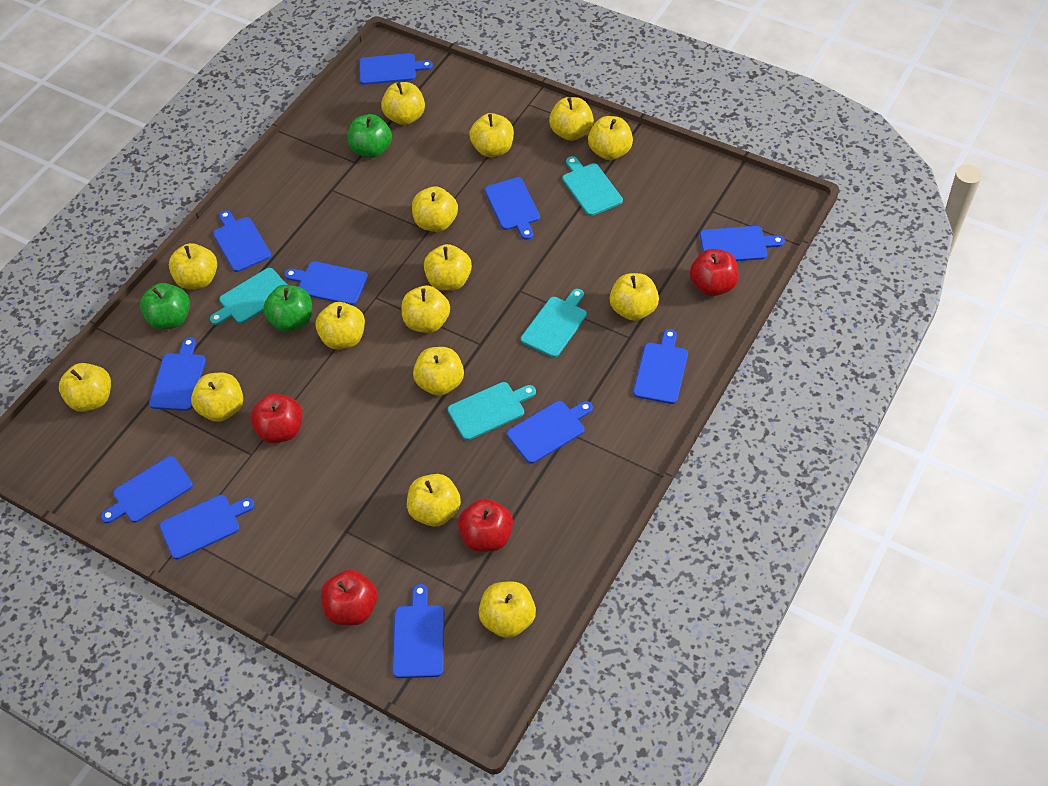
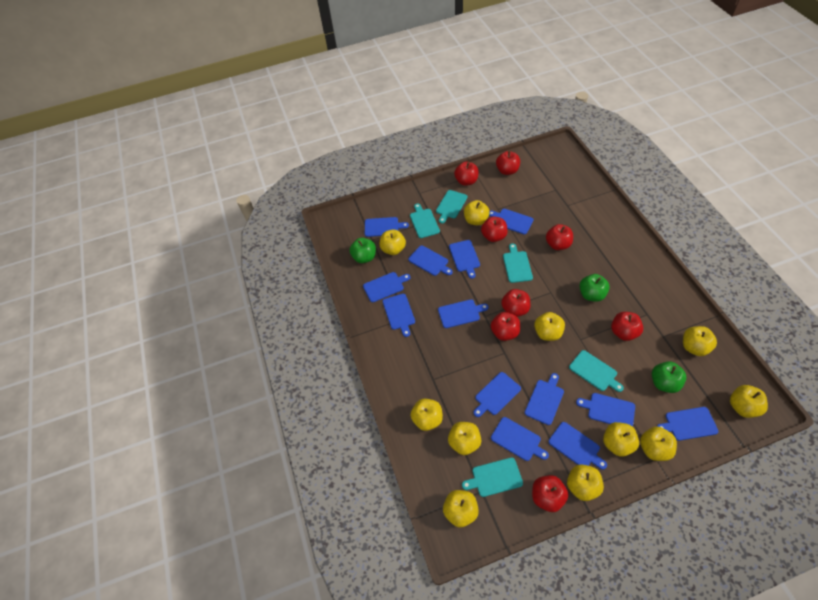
blue cutting board: 11 -> 13
red apple: 4 -> 8
turquoise cutting board: 4 -> 5
yellow apple: 15 -> 11

